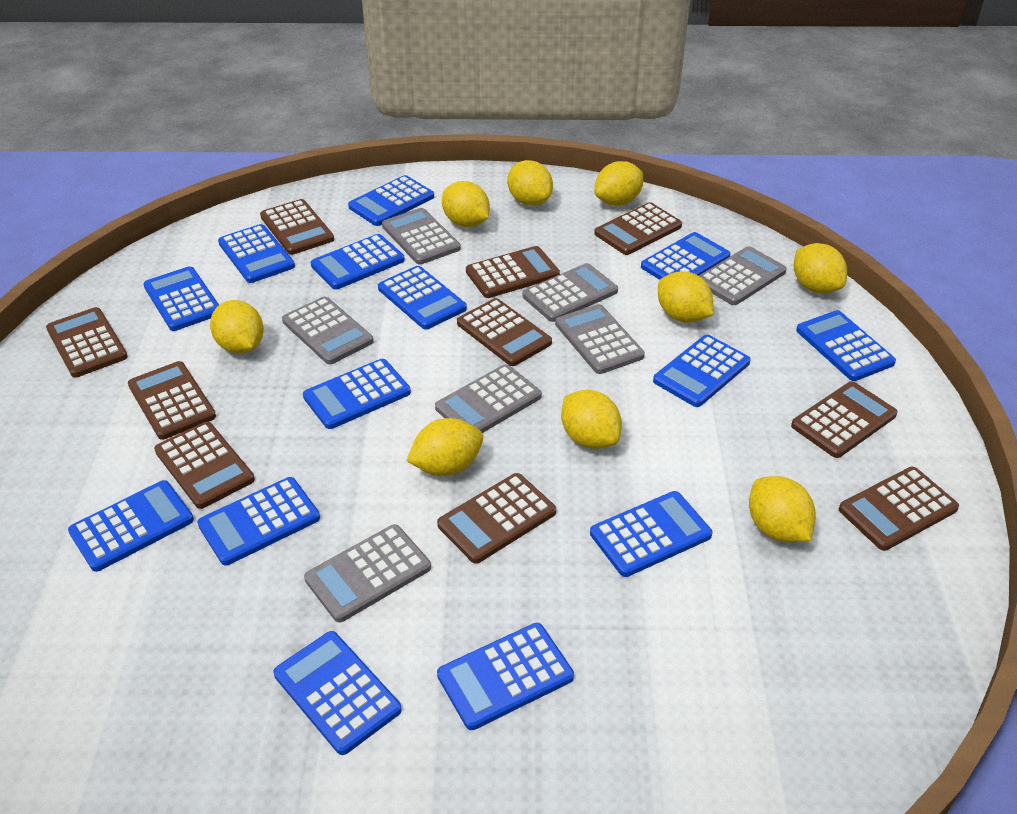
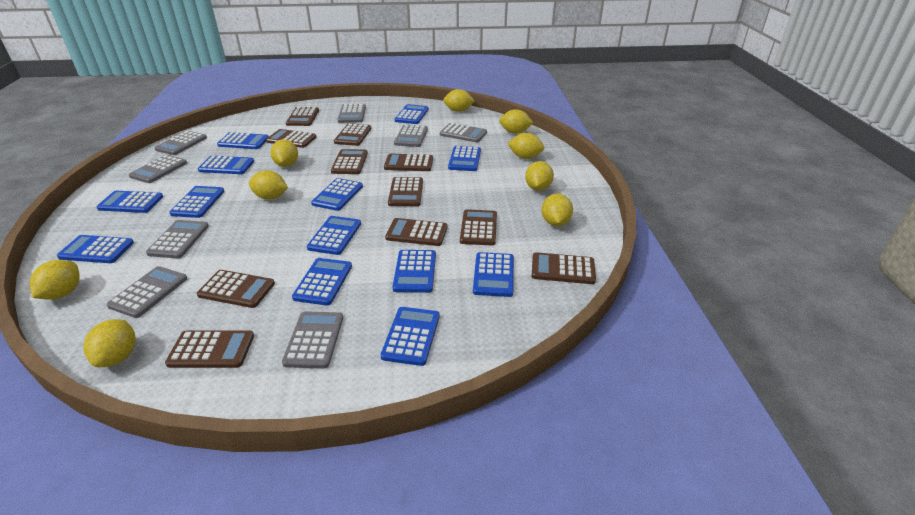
blue calculator: 14 -> 13
brown calculator: 10 -> 11
grey calculator: 7 -> 8

